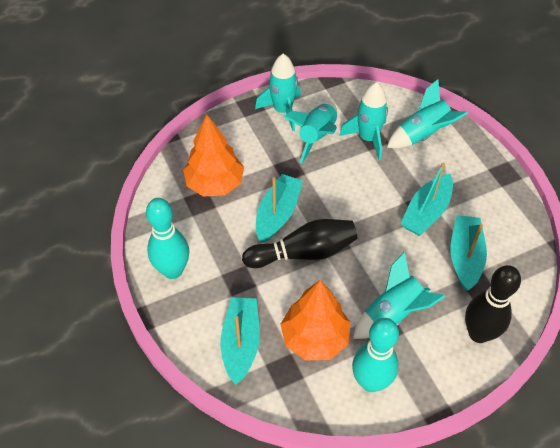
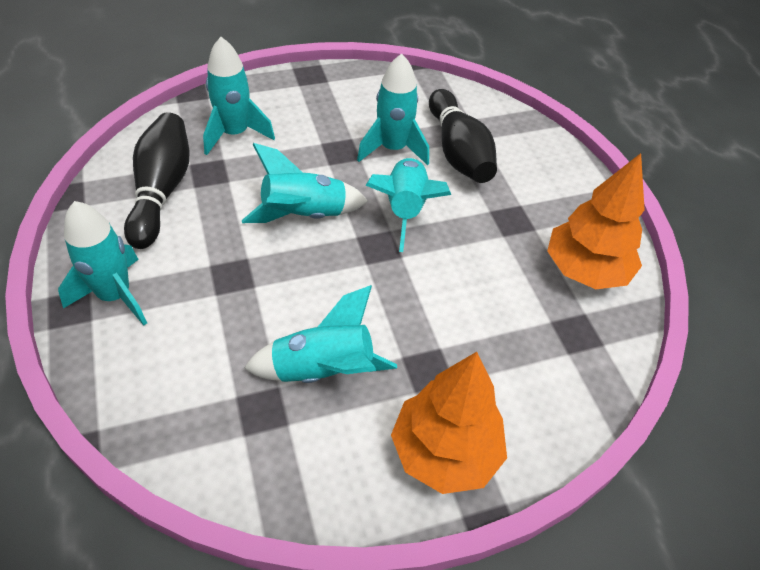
turquoise boat: 4 -> 0
turquoise bowling pin: 2 -> 0
turquoise rocket: 5 -> 6

